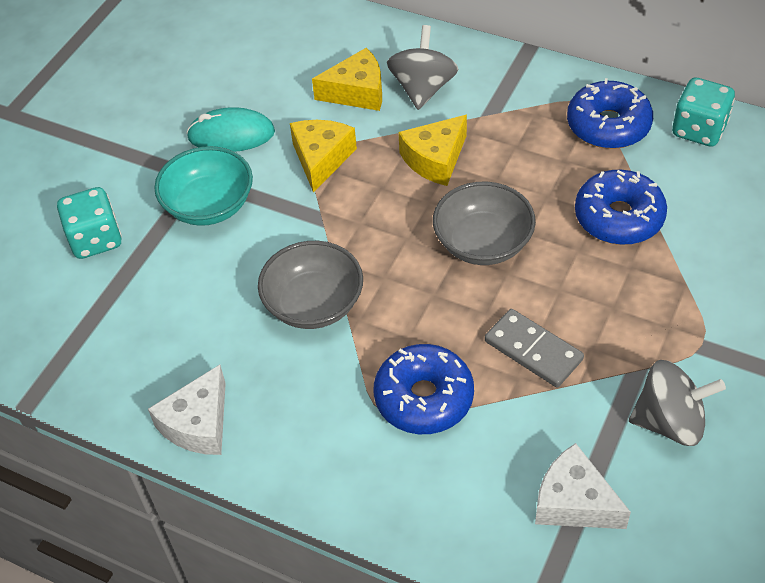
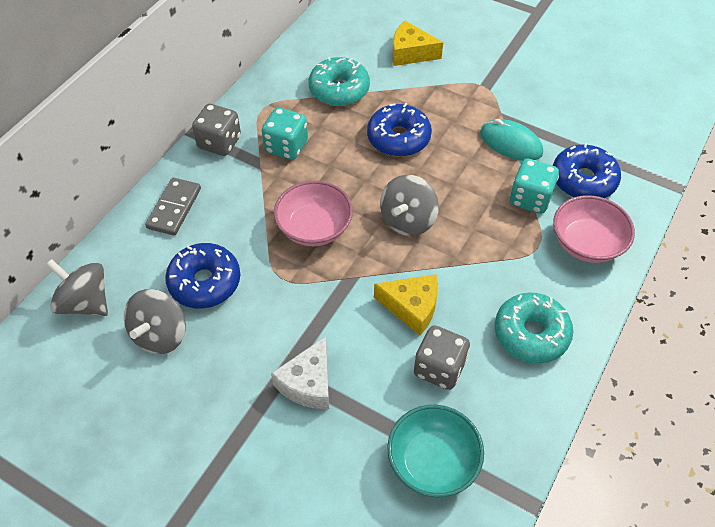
grey bowl: 2 -> 0
grey dice: 0 -> 2
grey spinning top: 2 -> 3
pink bowl: 0 -> 2
turquoise donut: 0 -> 2
white cheese: 2 -> 1
yellow cheese: 3 -> 2

